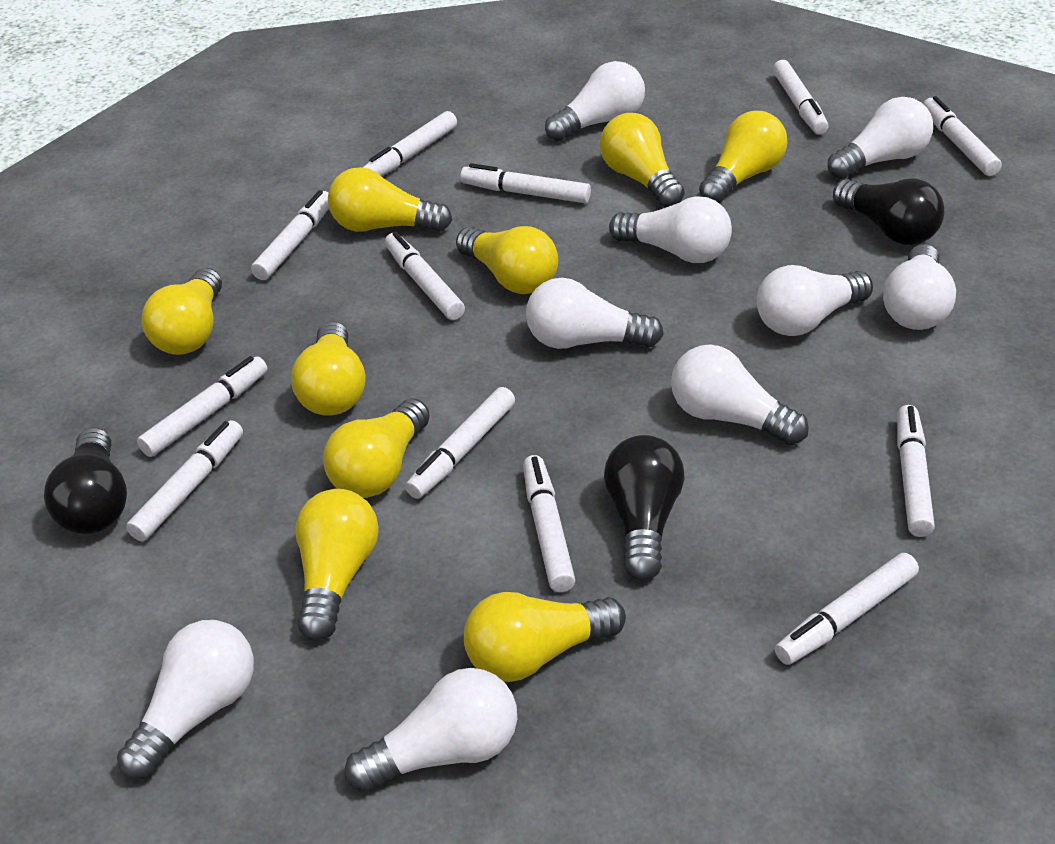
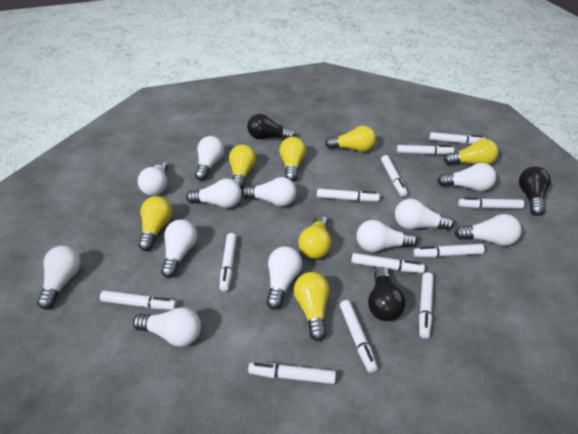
white light bulb: 9 -> 12
yellow light bulb: 9 -> 7

